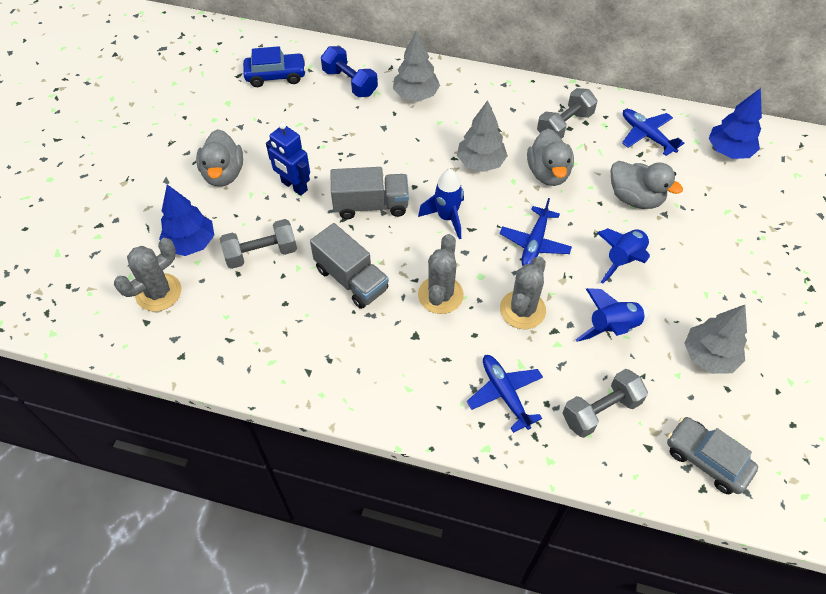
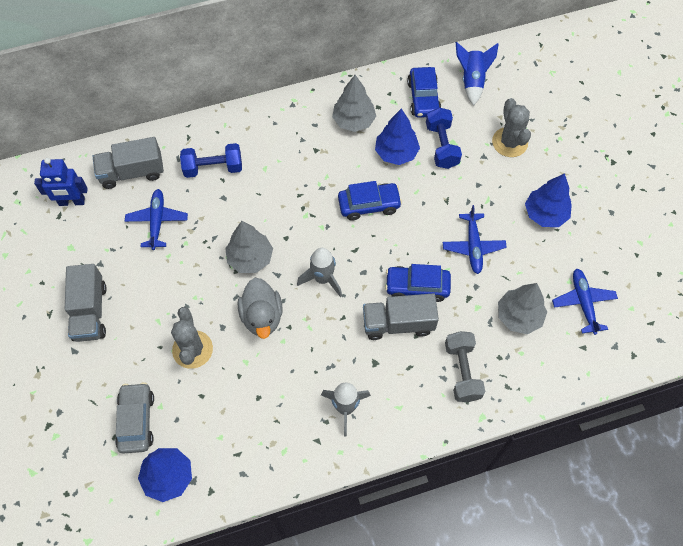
blue car: 1 -> 3
blue dumbbell: 1 -> 2
blue rocket: 3 -> 1
blue tree: 2 -> 3
grey cactus: 3 -> 2
grey duck: 3 -> 1
grey dumbbell: 3 -> 1
grey rocket: 0 -> 2
grey truck: 2 -> 3

